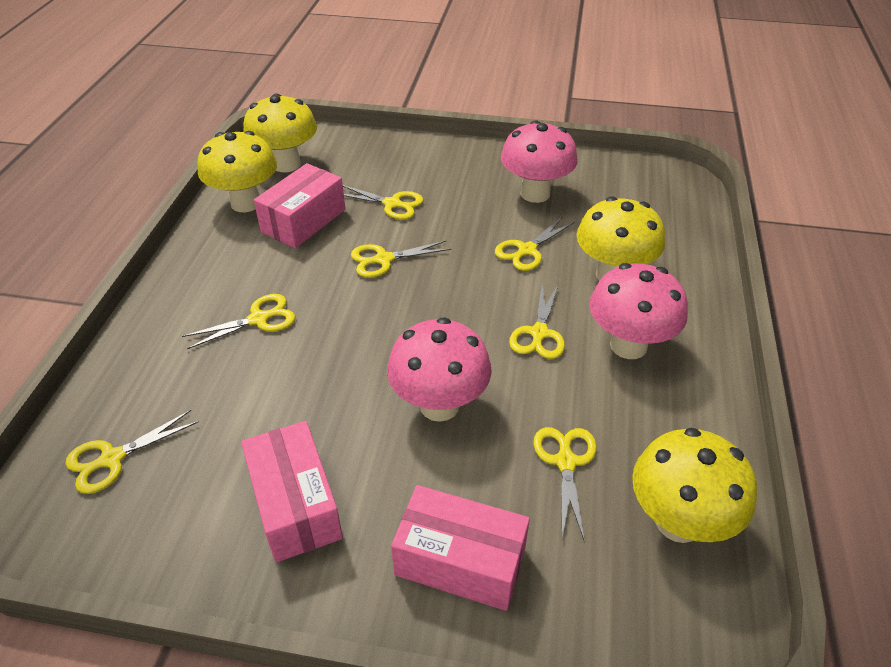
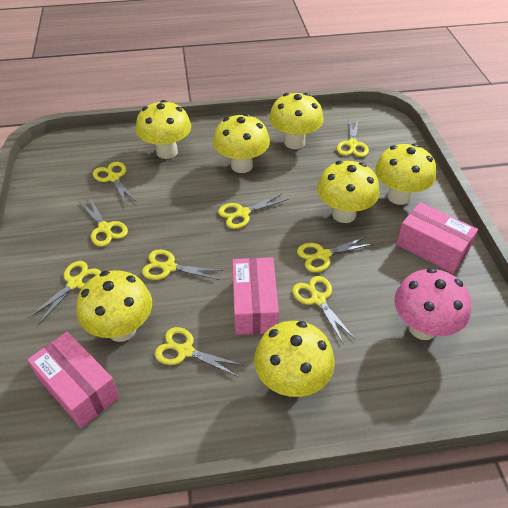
pink mushroom: 3 -> 1
yellow mushroom: 4 -> 7
yellow scissors: 7 -> 9

